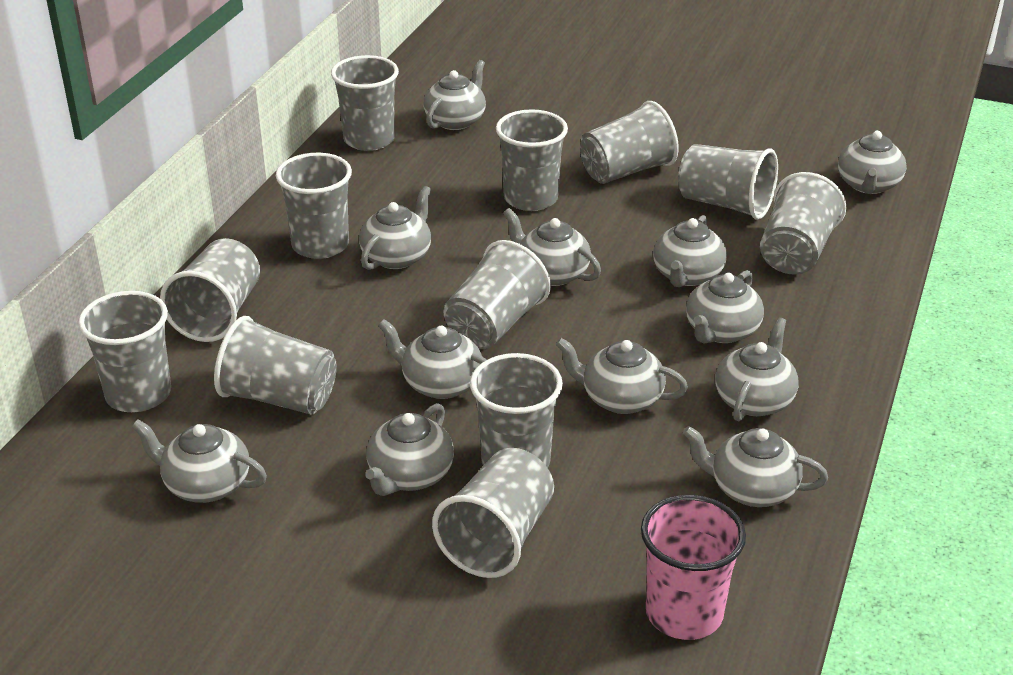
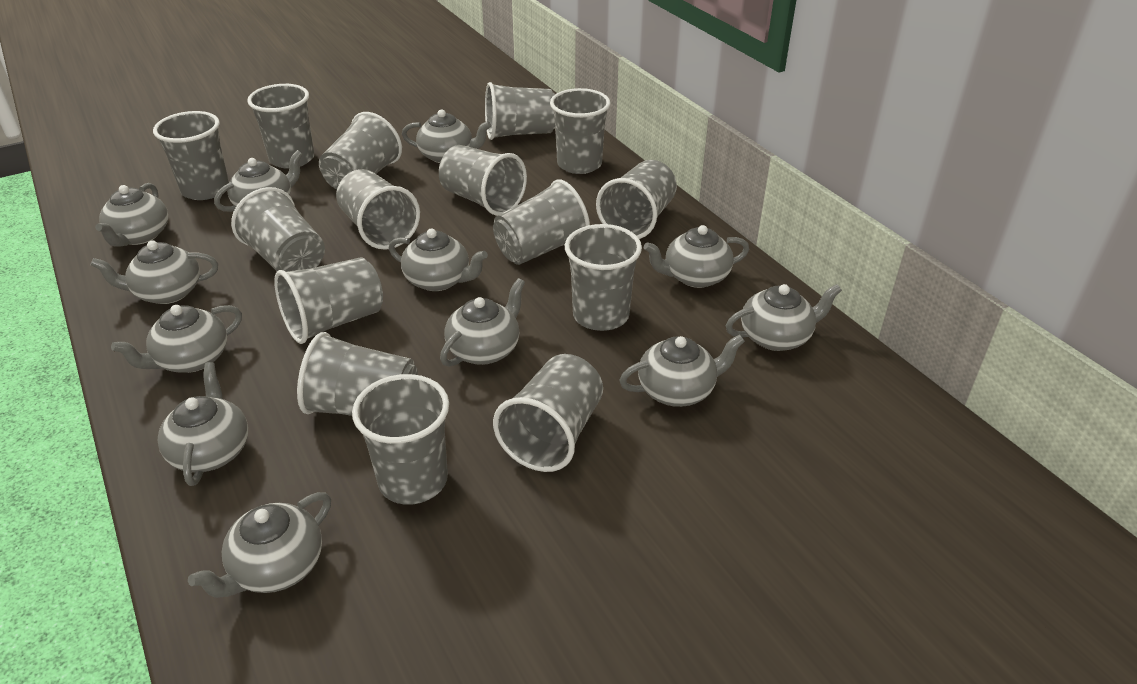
grey cup: 12 -> 15
pink cup: 1 -> 0

